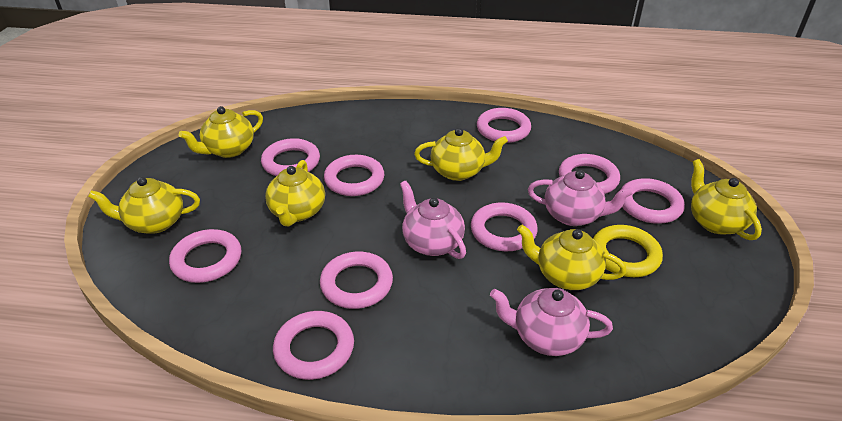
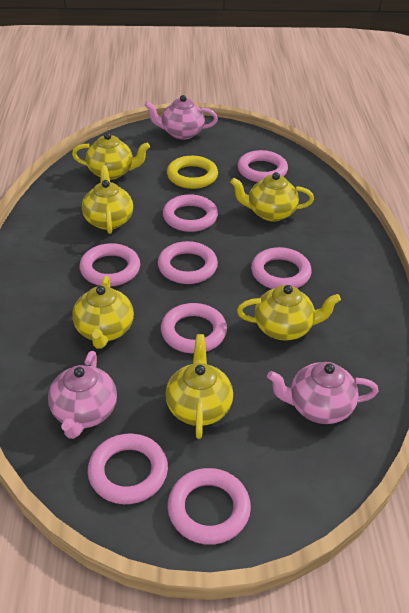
pink ring: 9 -> 8

